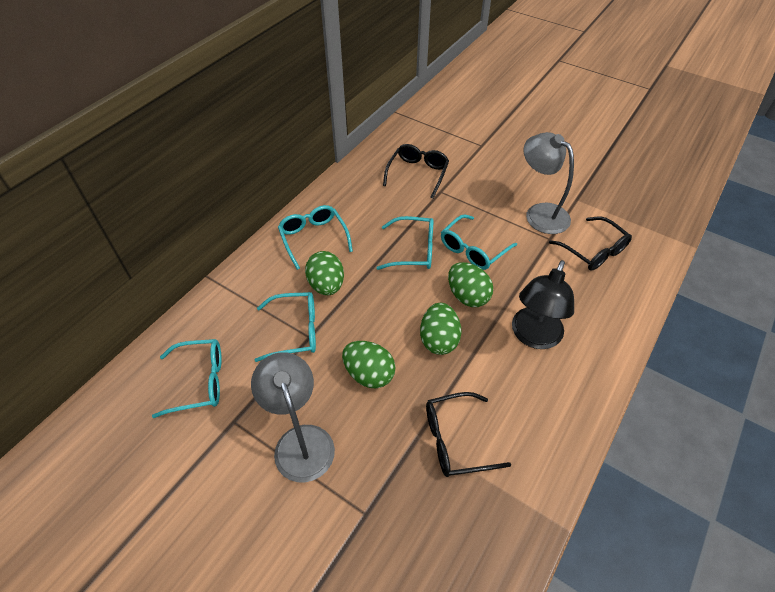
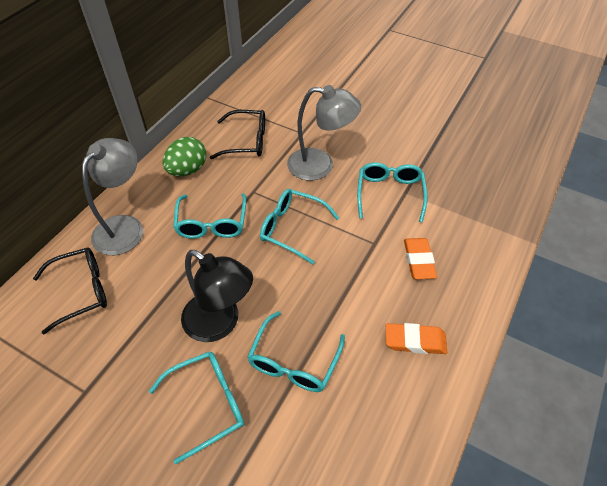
black glasses: 3 -> 2
green egg: 4 -> 1
orange eraser: 0 -> 2

